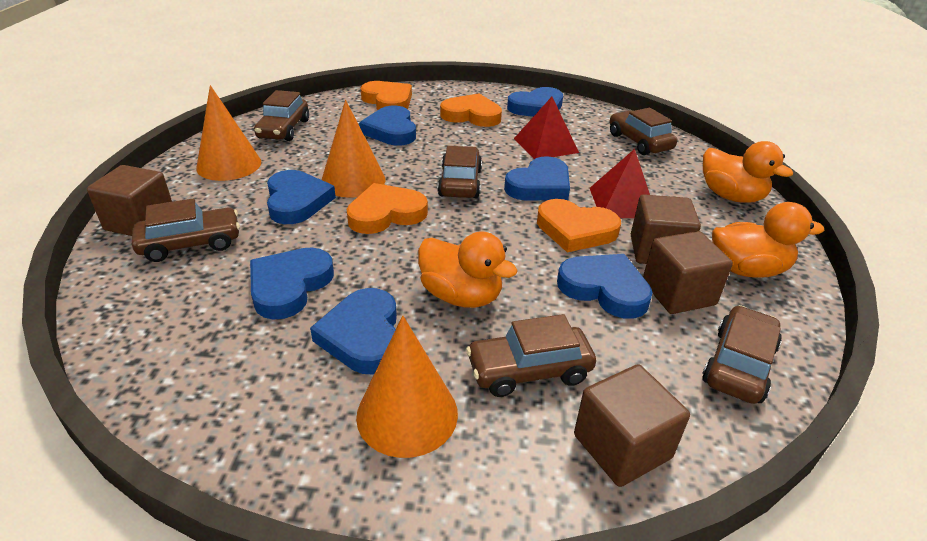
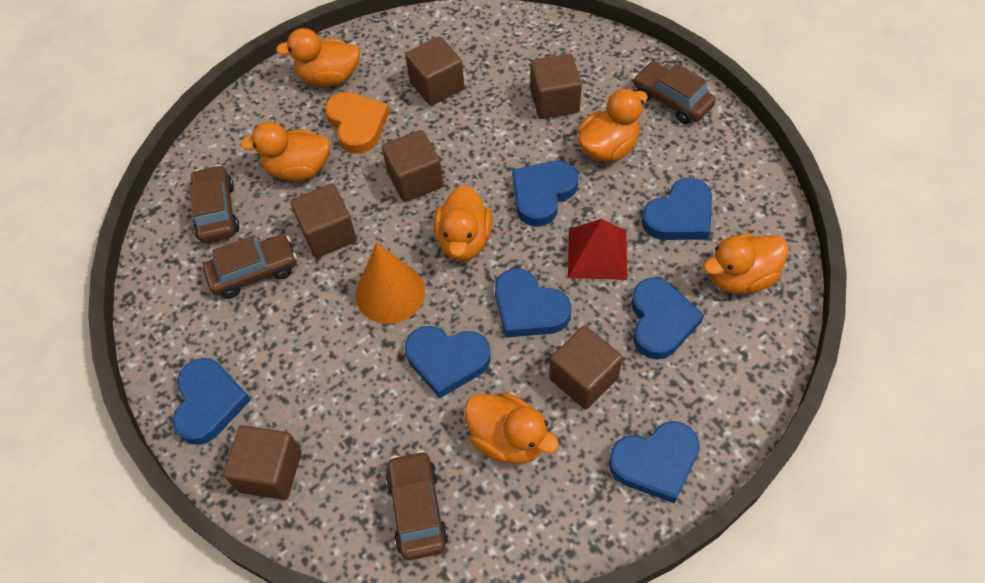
brown car: 6 -> 4
brown cube: 4 -> 6
orange cone: 3 -> 1
orange duck: 3 -> 6
orange heart: 4 -> 1
red pyramid: 2 -> 1

